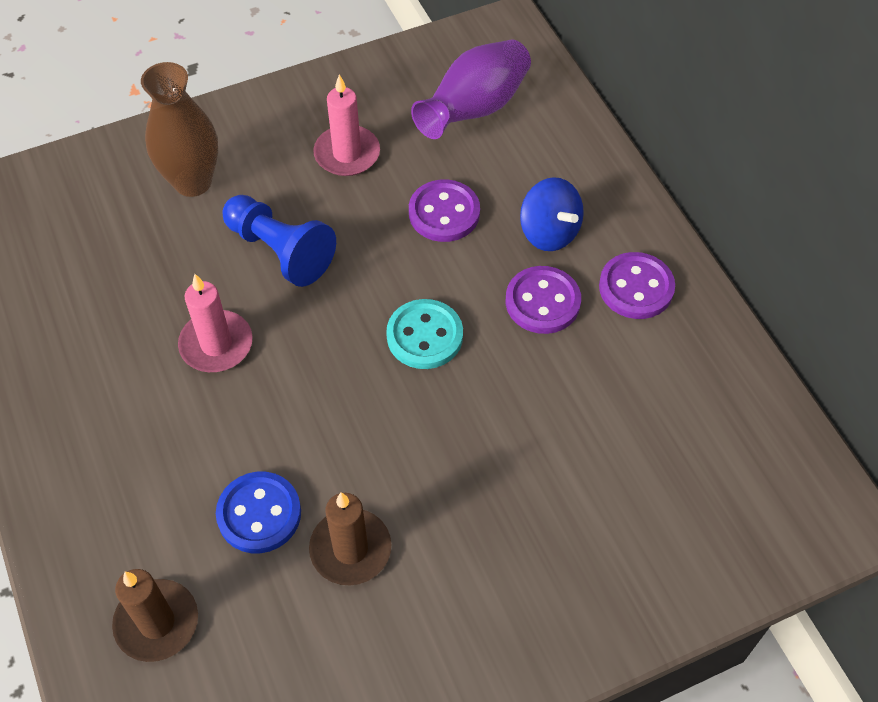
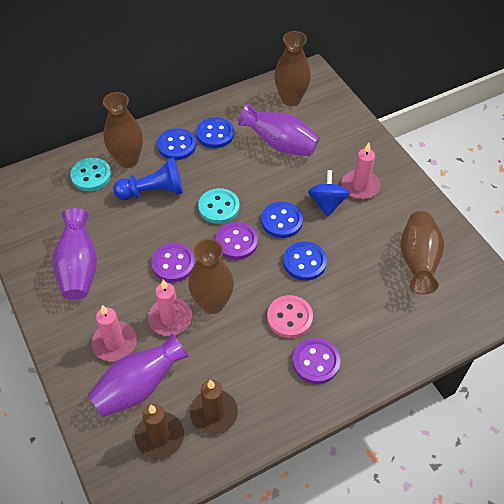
blue button: 1 -> 4
brown vase: 1 -> 4
pink button: 0 -> 1
pink candle: 2 -> 3
purple vase: 1 -> 3
turquoise button: 1 -> 2

